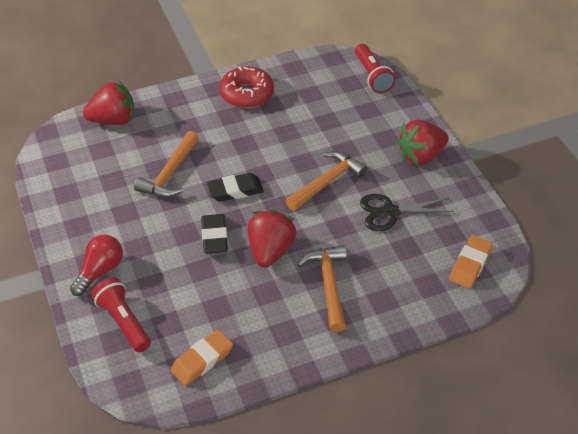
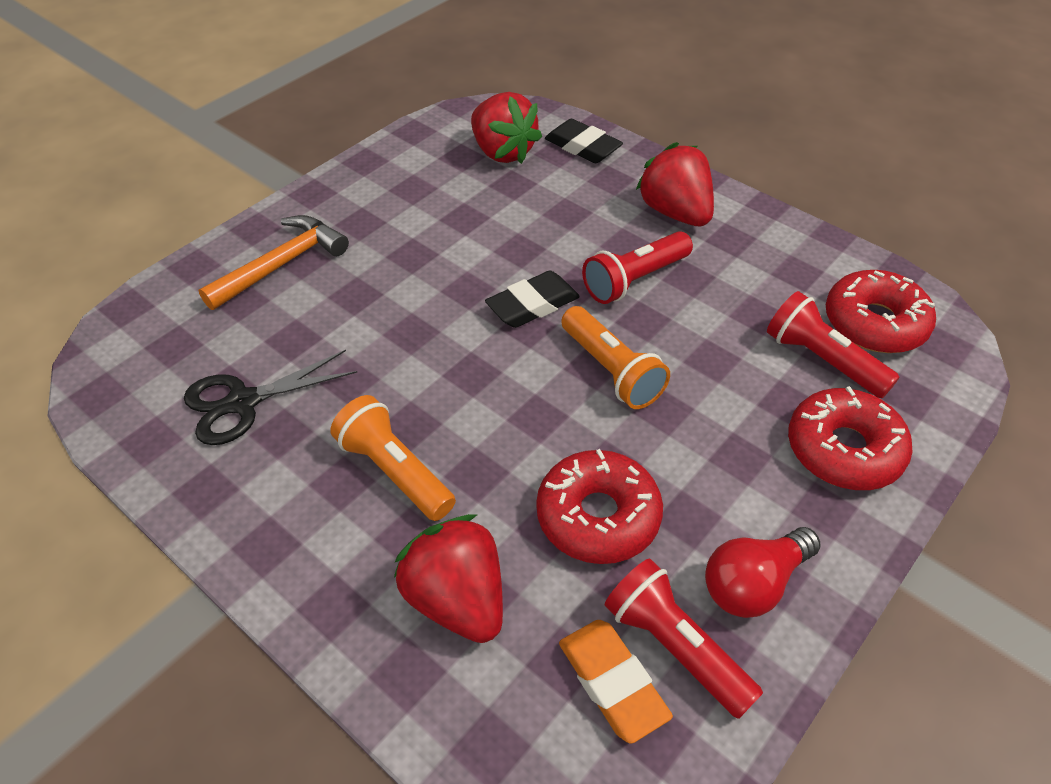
orange eraser: 2 -> 1
orange flashlight: 0 -> 2
orange hammer: 3 -> 1
red donut: 1 -> 3
red flashlight: 2 -> 3

